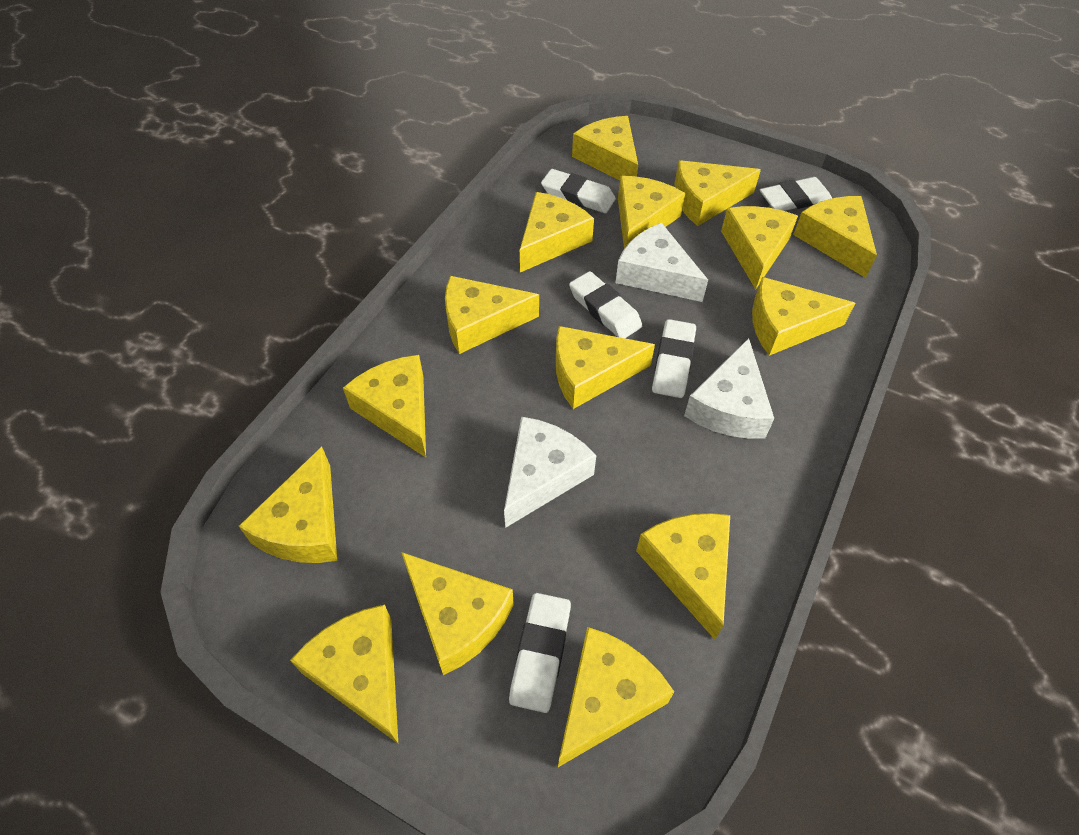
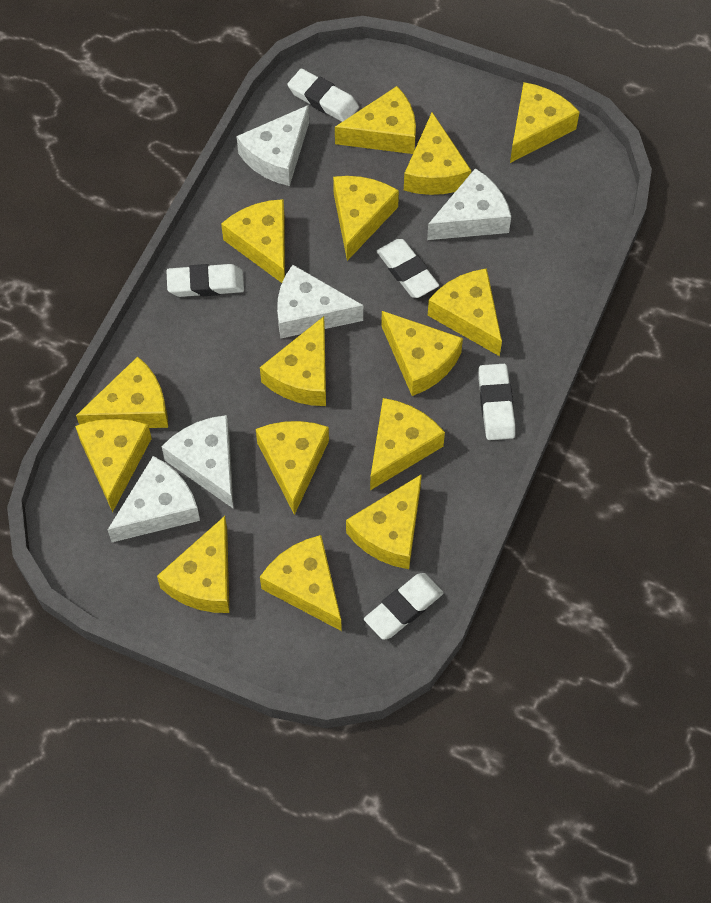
white cheese: 3 -> 5

